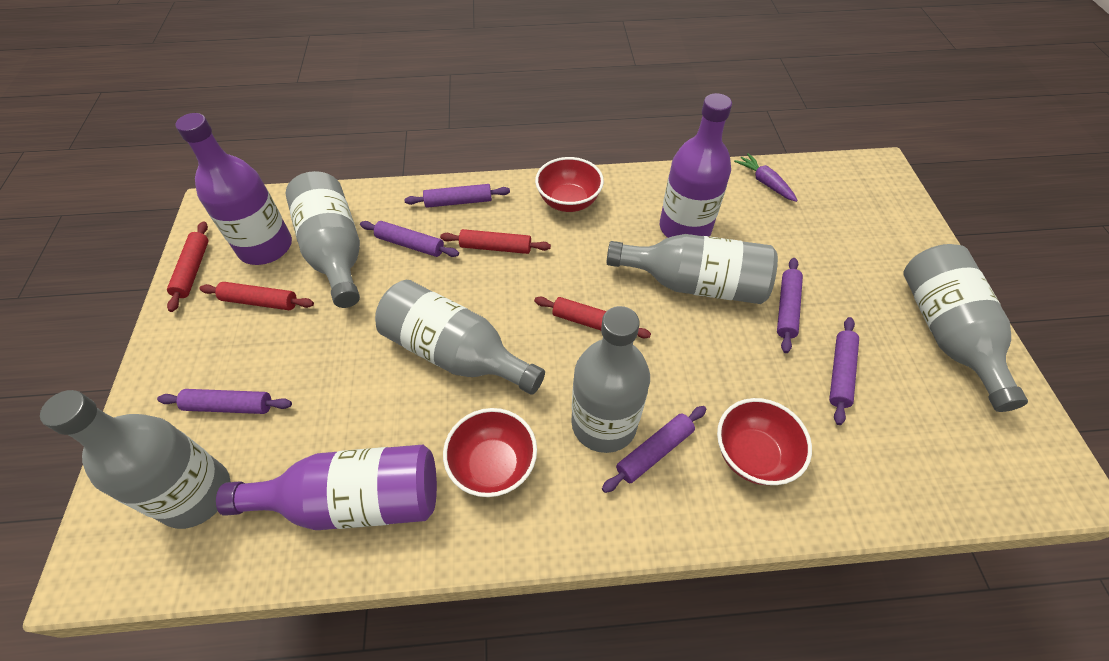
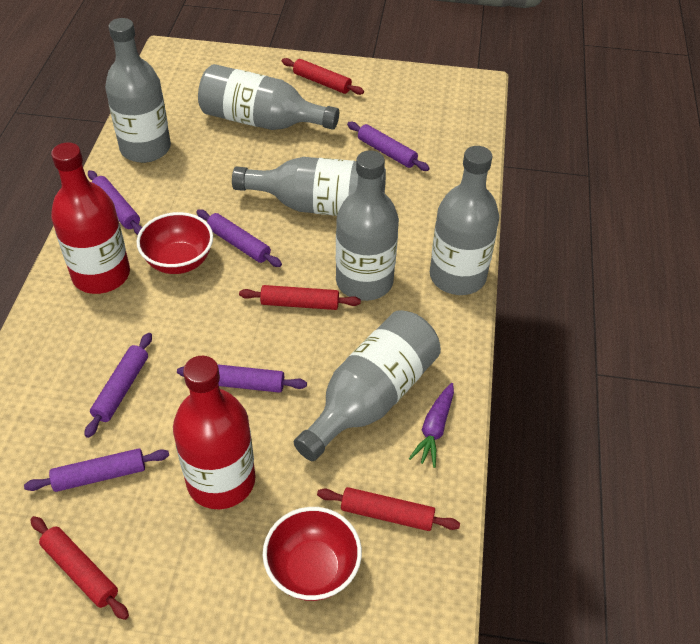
purple bottle: 3 -> 0
red bottle: 0 -> 2
red bowl: 3 -> 2

